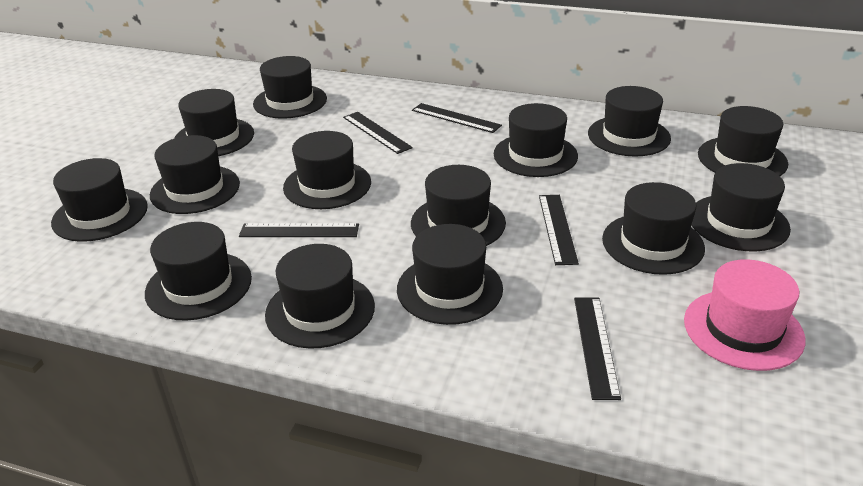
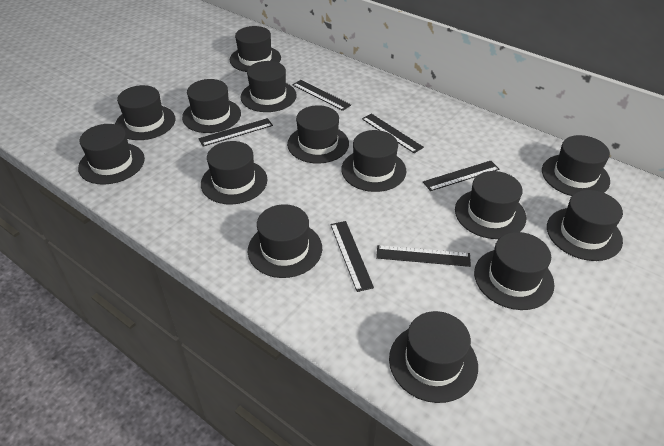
black ruler: 5 -> 6
pink hat: 1 -> 0

